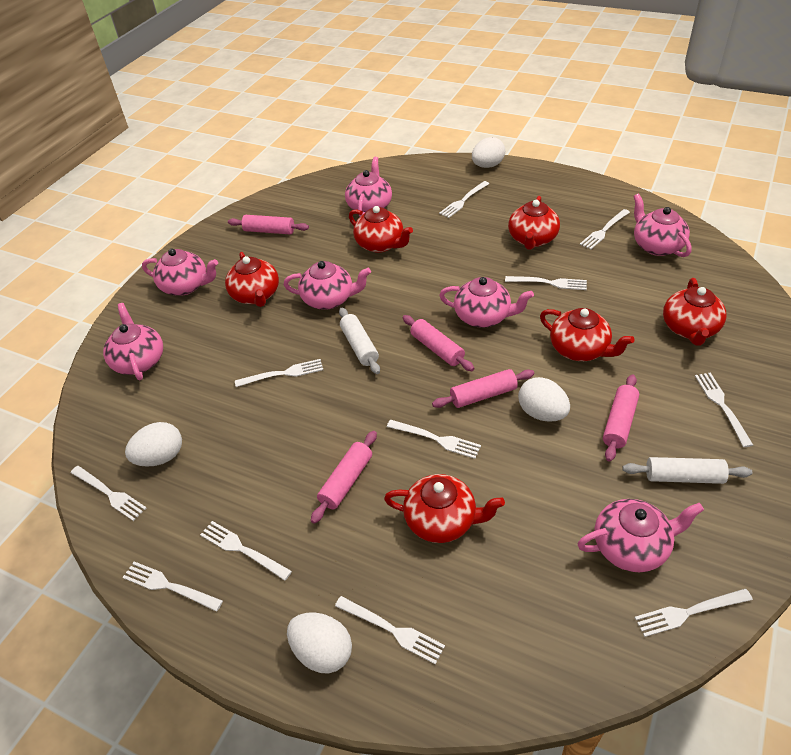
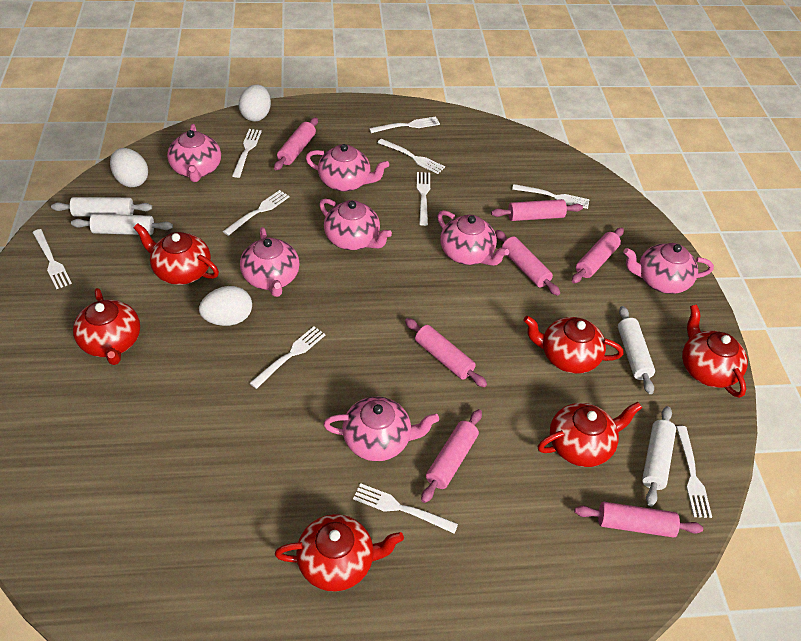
pink rolling pin: 5 -> 7
white egg: 4 -> 3
white fork: 11 -> 10
white rolling pin: 2 -> 4

